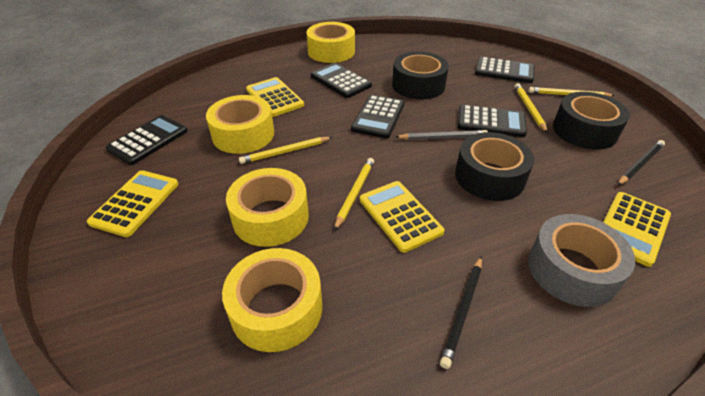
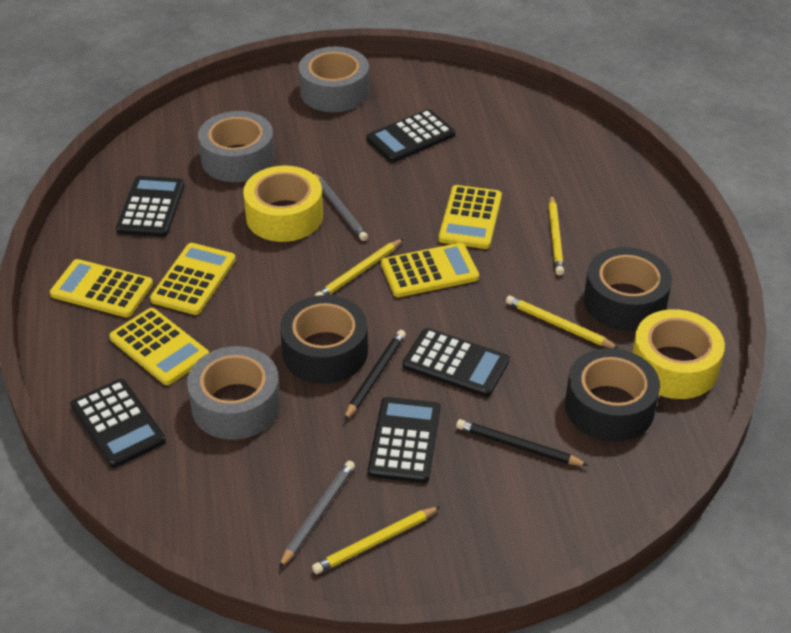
grey pencil: 1 -> 2
grey tape: 1 -> 3
yellow calculator: 4 -> 5
yellow tape: 4 -> 2

